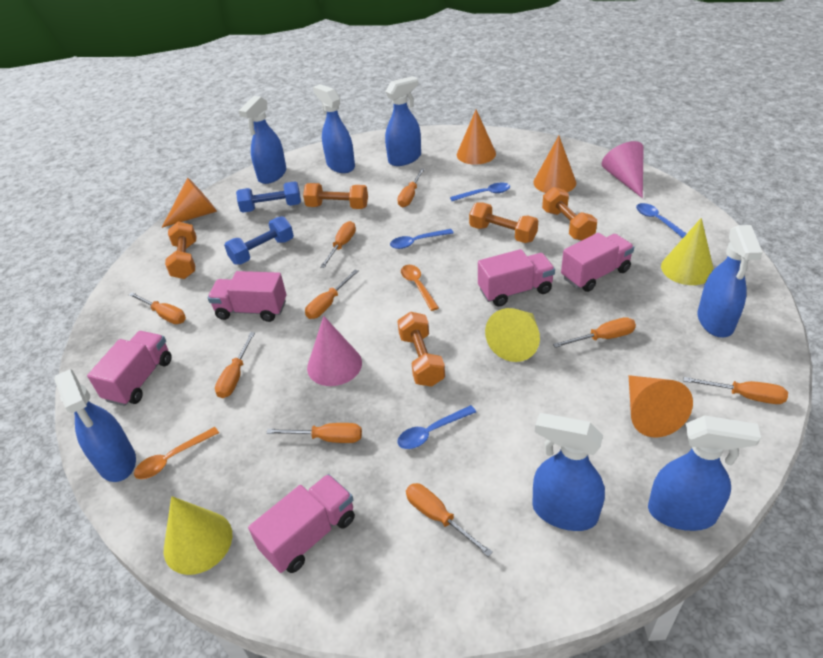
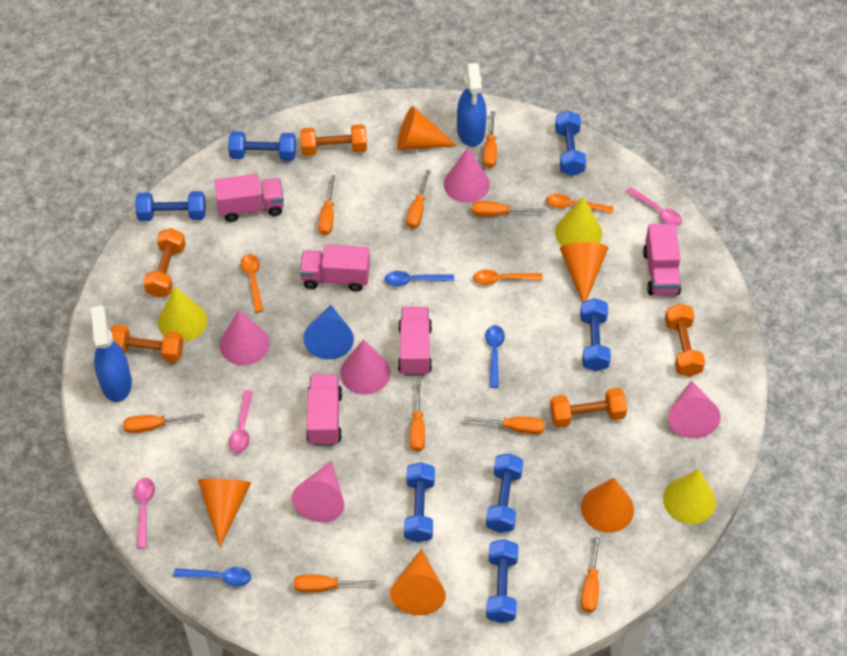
blue cone: 0 -> 1
blue dumbbell: 2 -> 7
blue spoon: 4 -> 3
blue spray bottle: 7 -> 2
orange cone: 4 -> 5
orange spoon: 2 -> 3
pink cone: 2 -> 5
pink spoon: 0 -> 3

